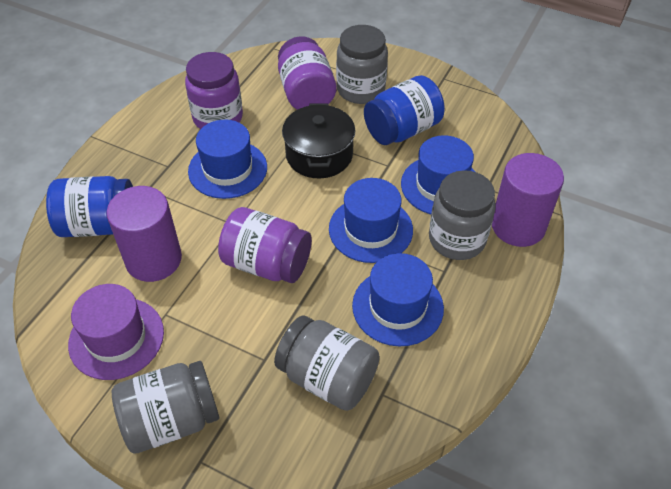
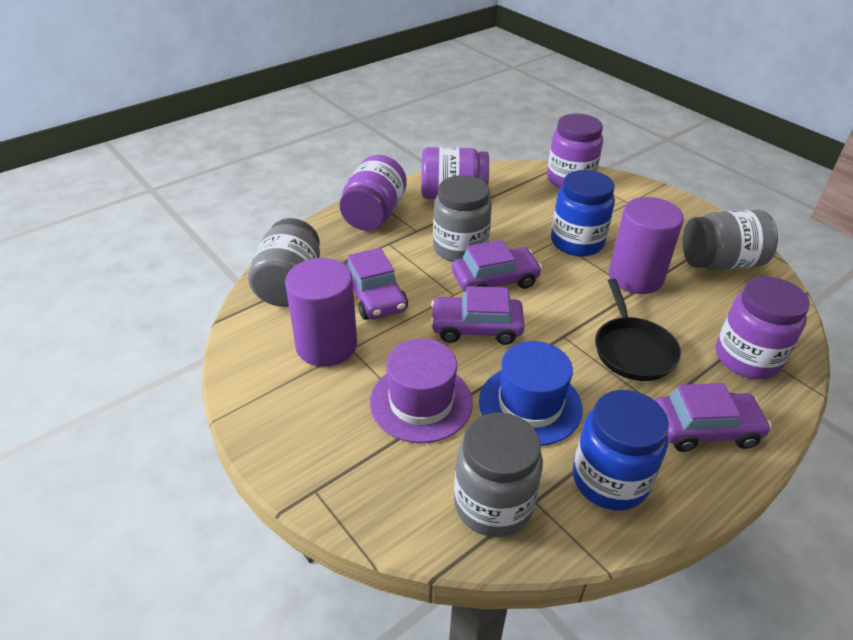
black pan: 0 -> 1
black pot: 1 -> 0
blue hat: 4 -> 1
purple car: 0 -> 4
purple jar: 3 -> 4

